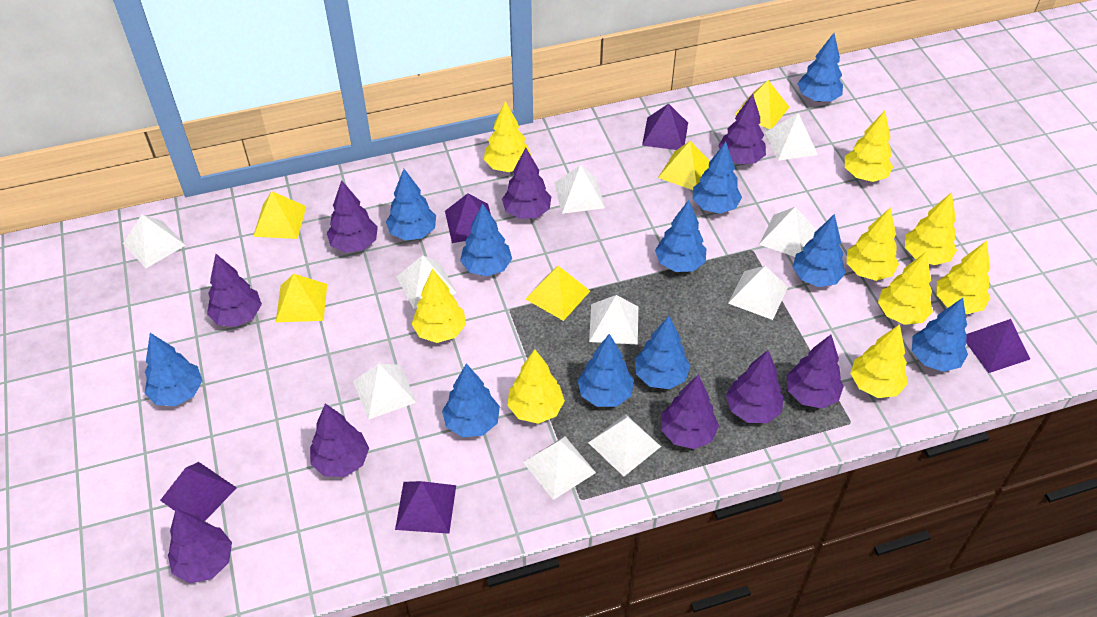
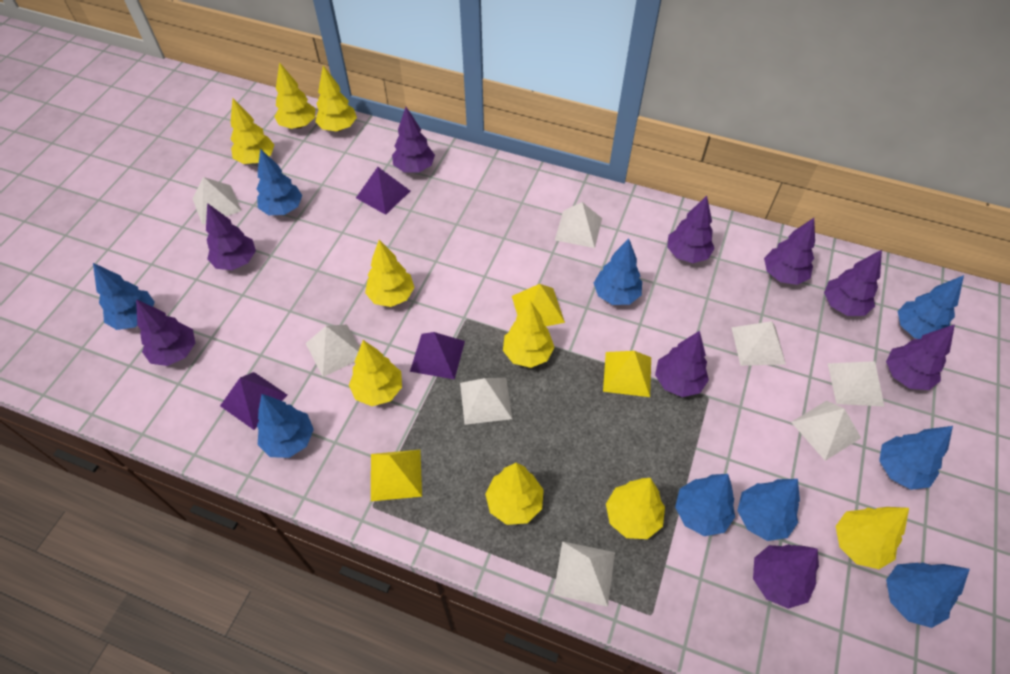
blue tree: 11 -> 9
purple pyramid: 5 -> 3
white pyramid: 10 -> 8
yellow pyramid: 5 -> 3

